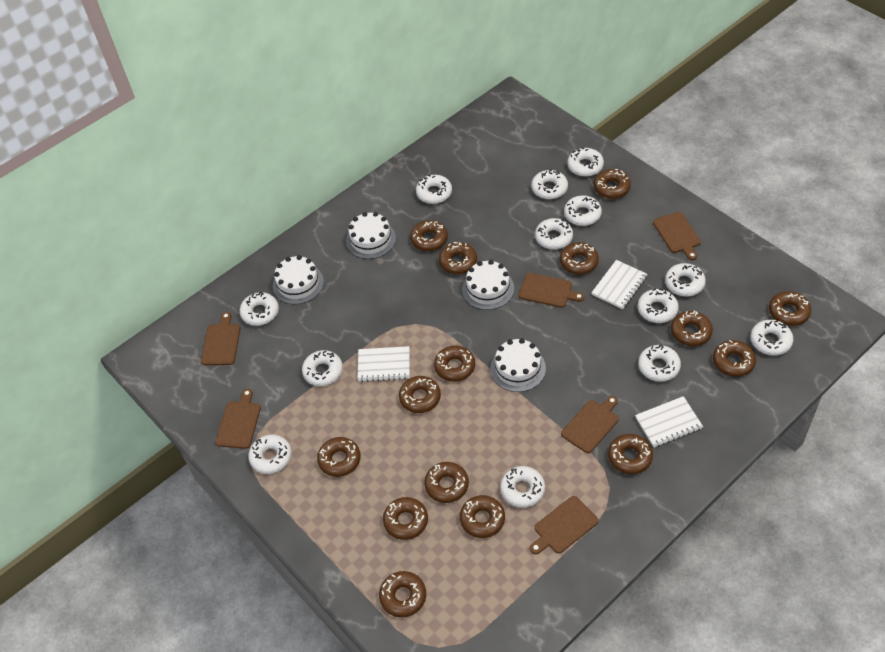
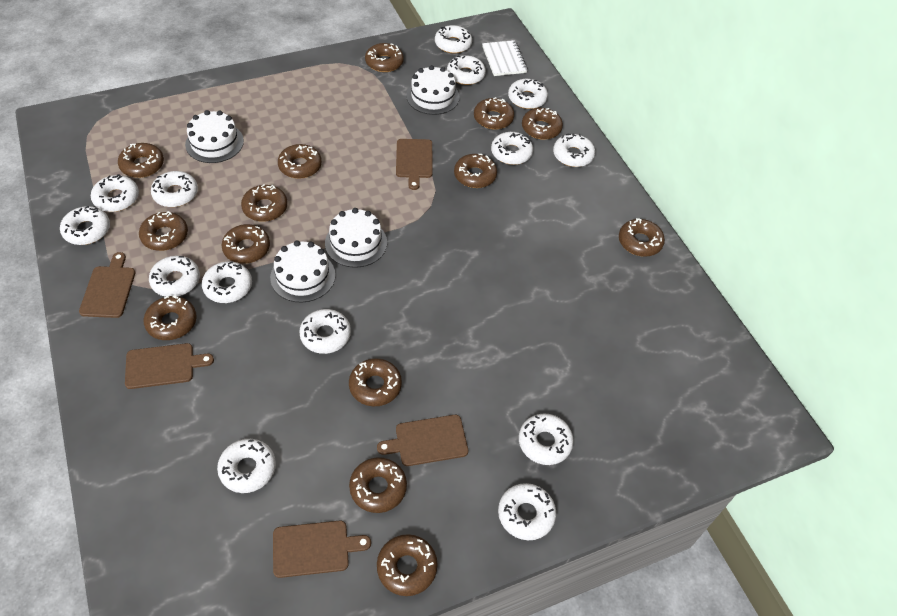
brown cutting board: 6 -> 5
brown donut: 15 -> 14
white donut: 13 -> 14
white notebook: 3 -> 1

